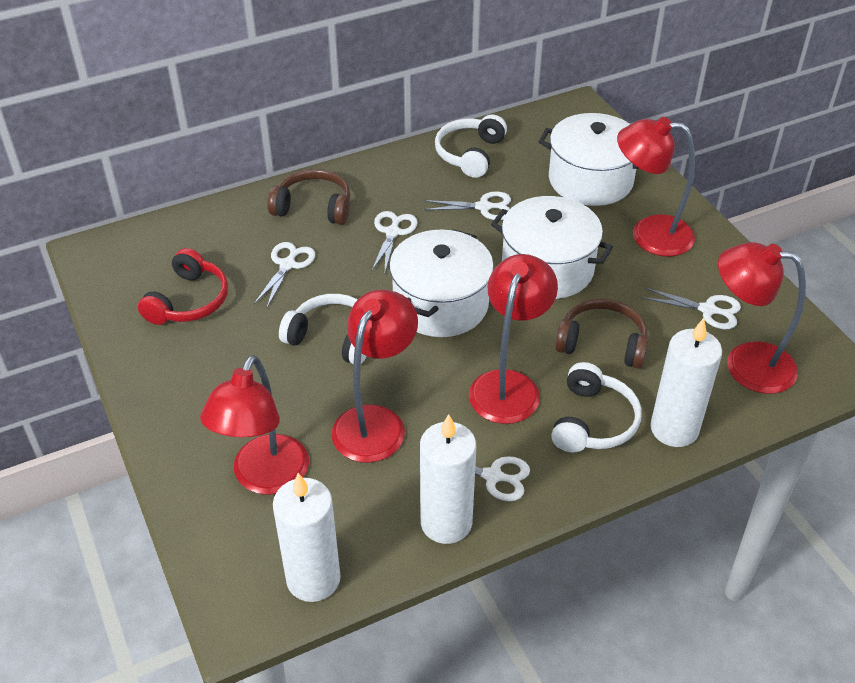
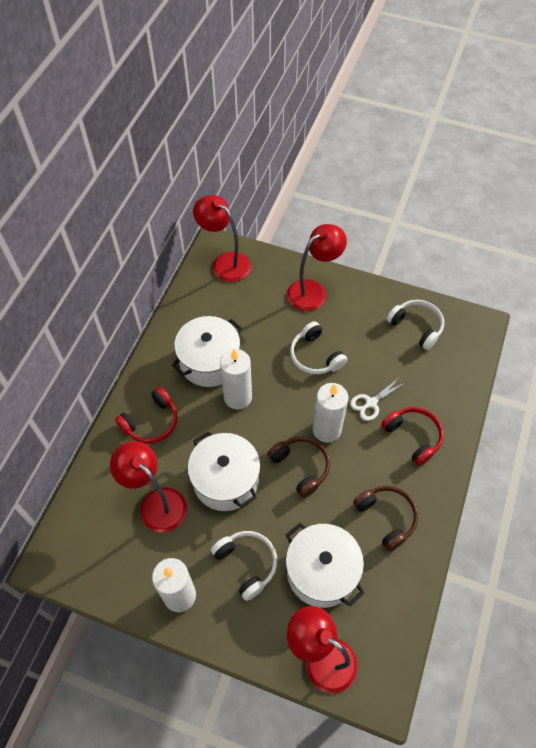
red headphones: 1 -> 2
red lamp: 5 -> 4
white scissors: 5 -> 1

